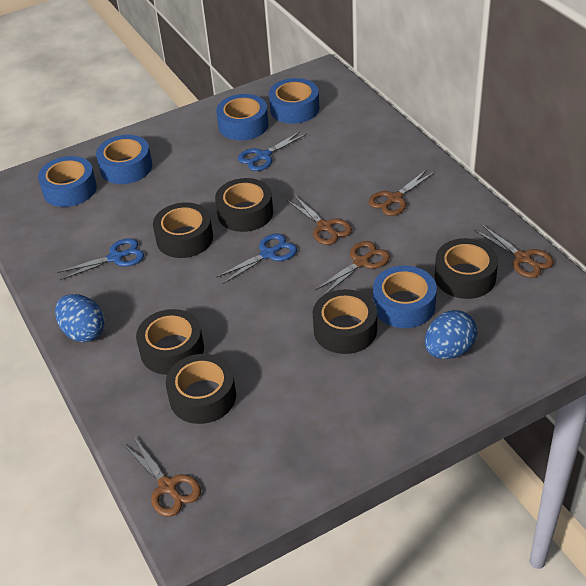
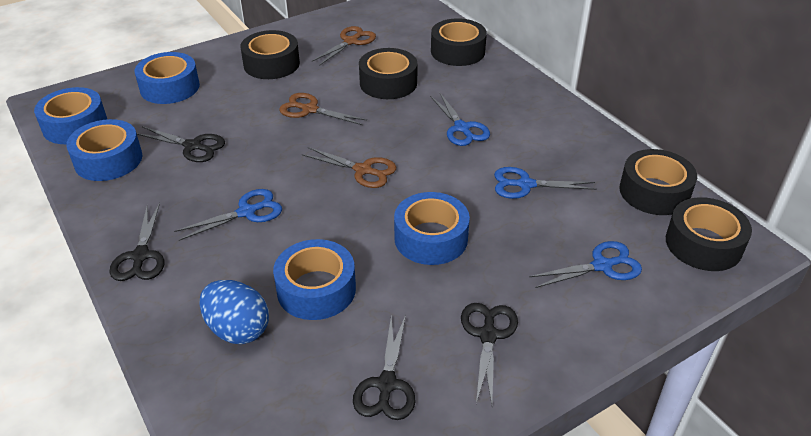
black scissors: 0 -> 4
black tape: 6 -> 5
blue egg: 2 -> 1
blue scissors: 3 -> 4
brown scissors: 5 -> 3

